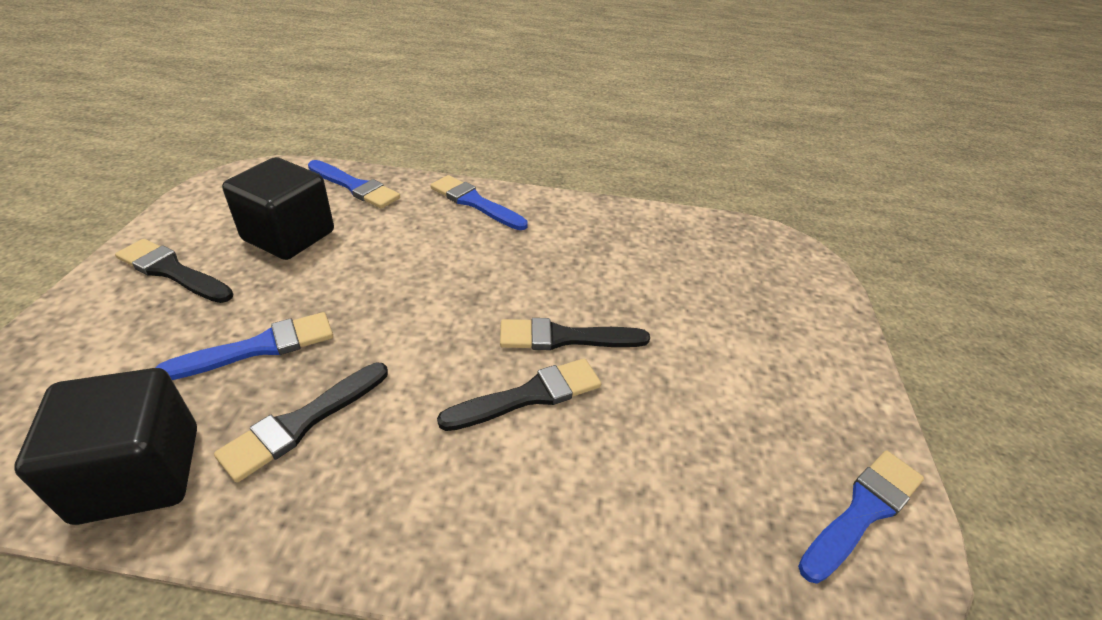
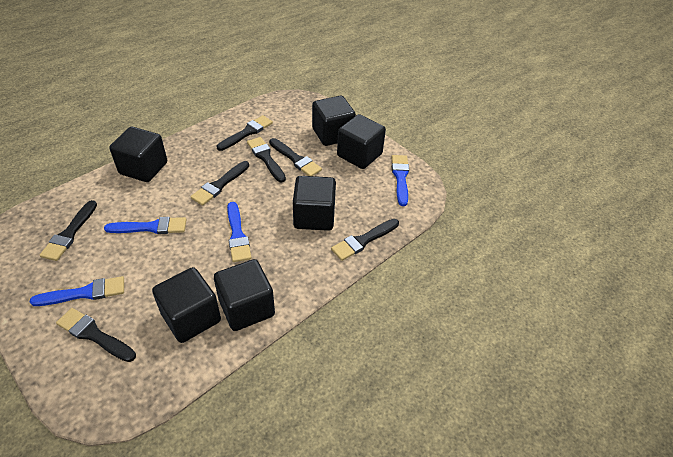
black brush: 4 -> 7
black cube: 2 -> 6

